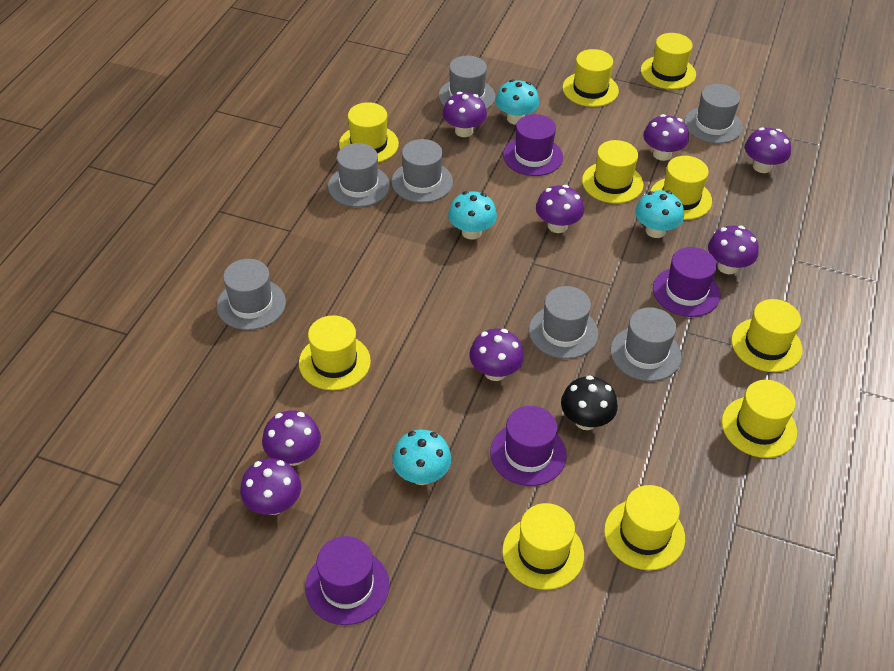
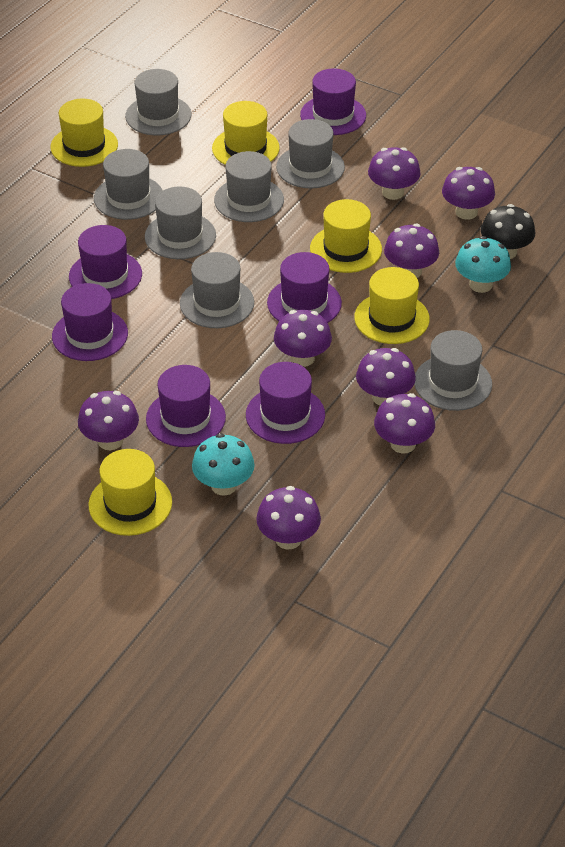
purple hat: 4 -> 6
turquoise mushroom: 4 -> 2
yellow hat: 10 -> 5

